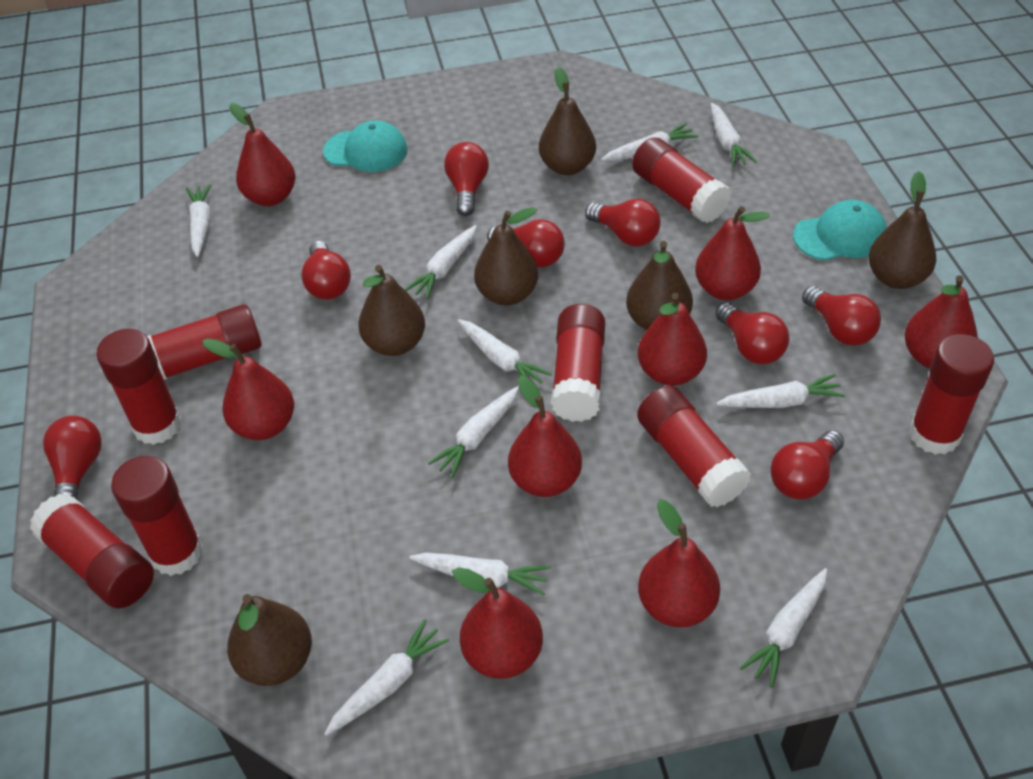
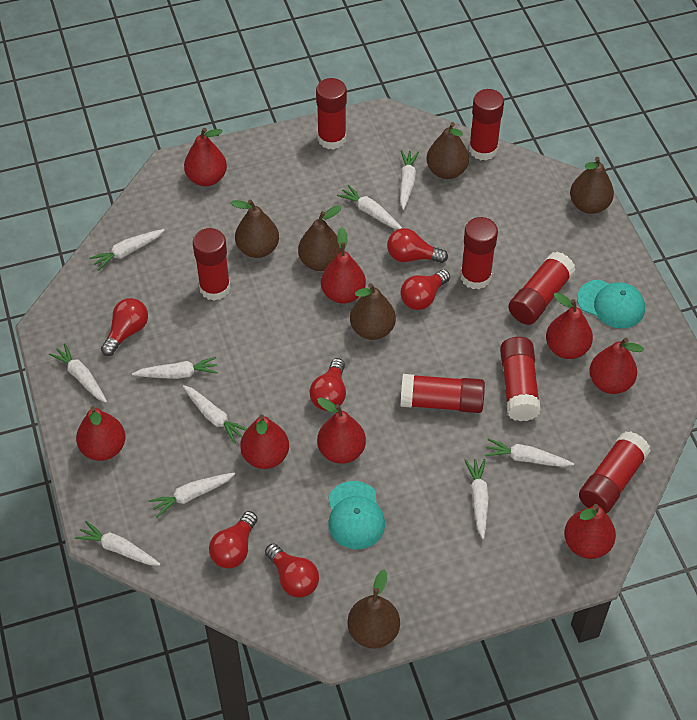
red light bulb: 8 -> 6

